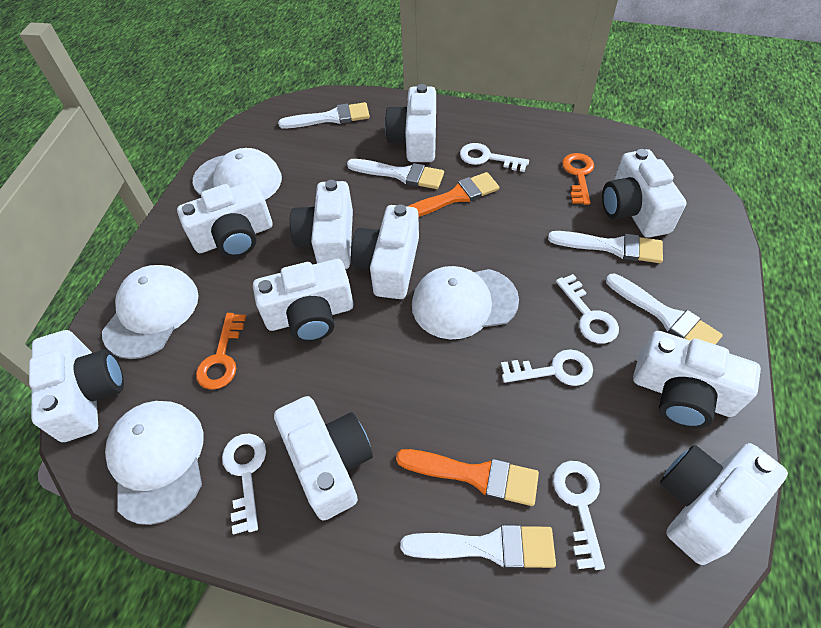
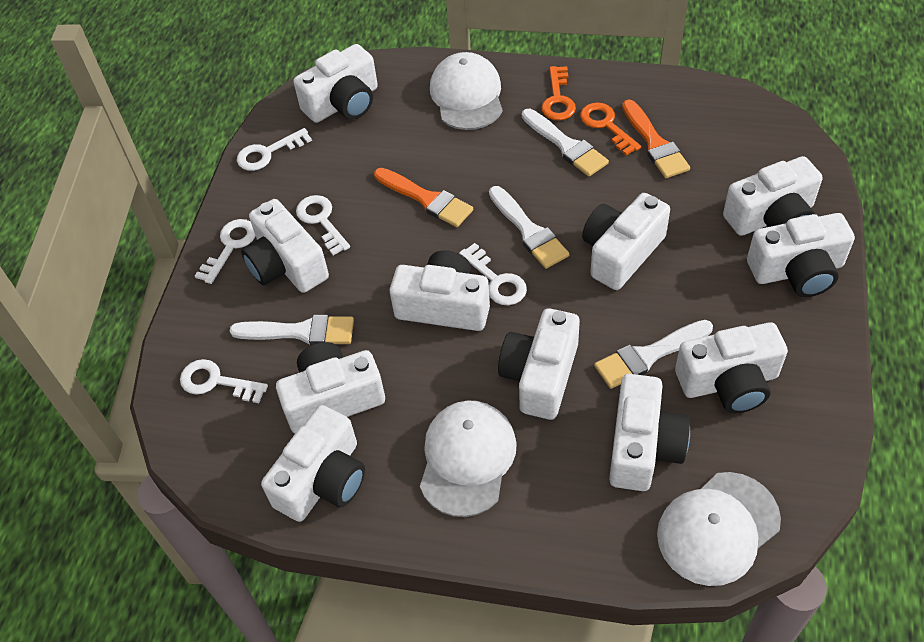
white brush: 5 -> 4
white camera: 10 -> 11
white cap: 4 -> 3

